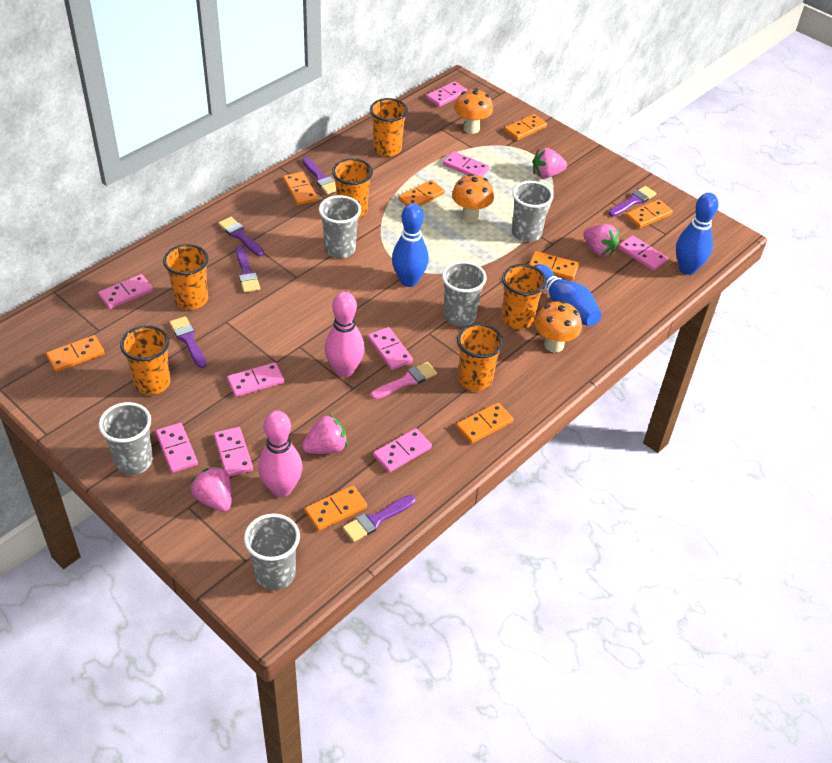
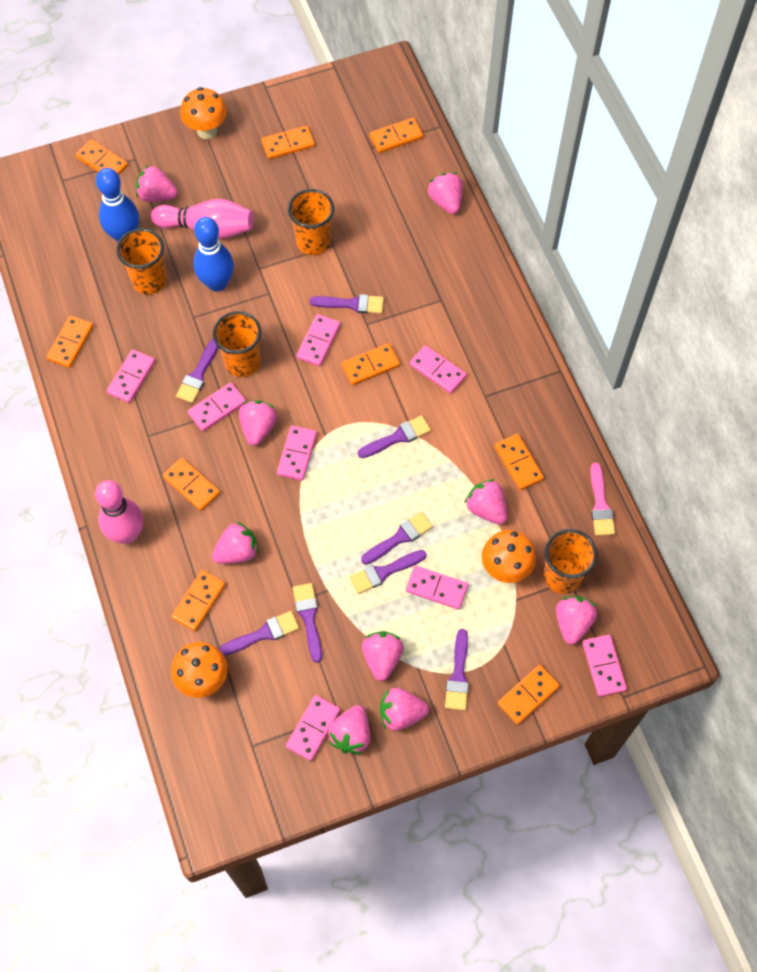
blue bowling pin: 3 -> 2
grey cup: 5 -> 0
orange cup: 6 -> 4
orange domino: 8 -> 9
pink domino: 9 -> 8
pink strawberry: 4 -> 9
purple brush: 6 -> 8

